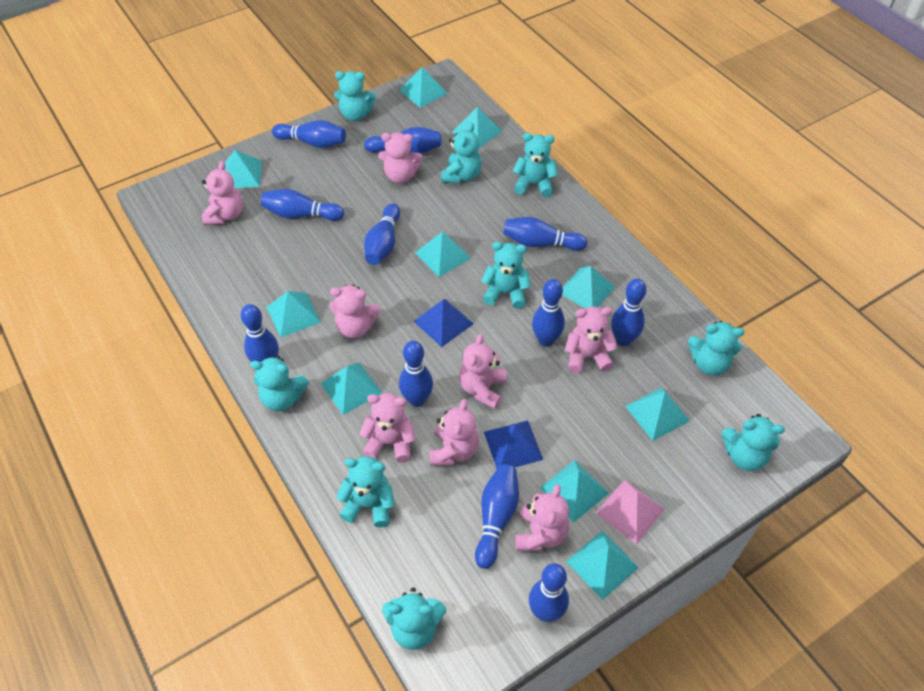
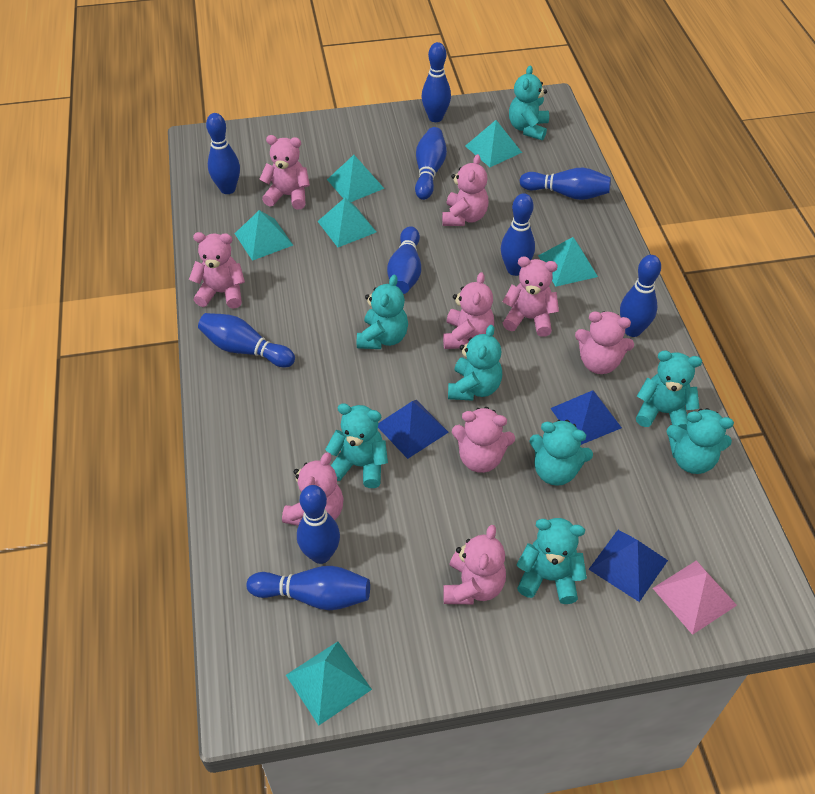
blue bowling pin: 11 -> 10
blue pyramid: 2 -> 3
pink teddy bear: 8 -> 9
turquoise pyramid: 10 -> 6
turquoise teddy bear: 9 -> 8

